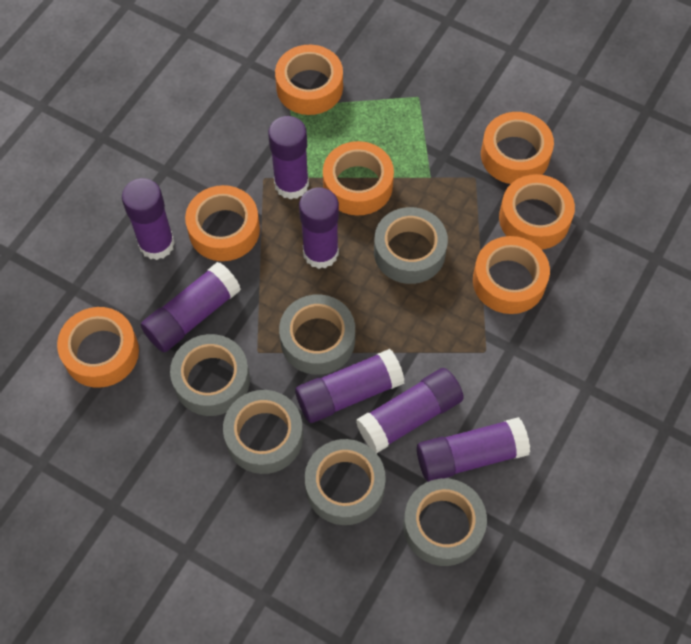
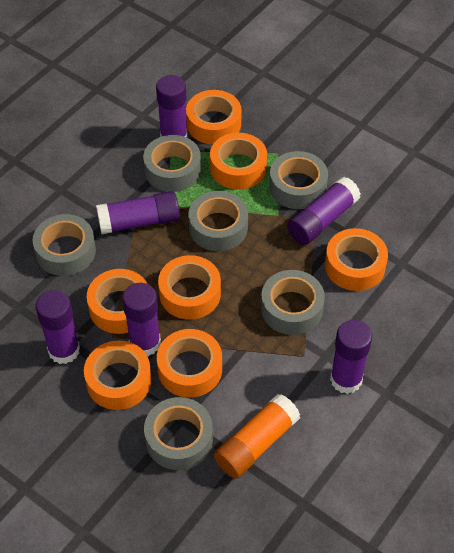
orange glue stick: 0 -> 1
purple glue stick: 7 -> 6

